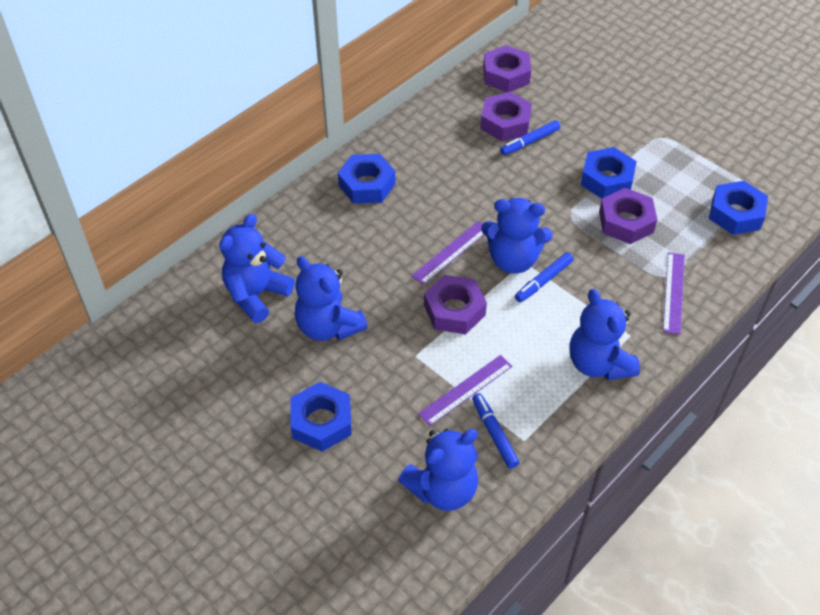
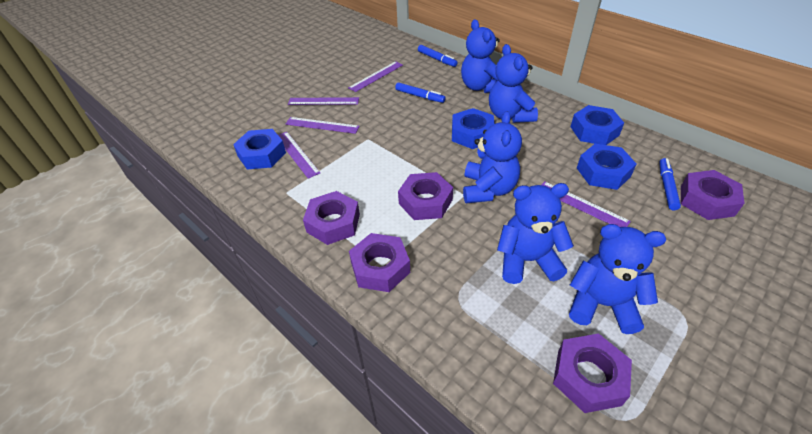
purple nut: 4 -> 5
purple ruler: 3 -> 5

